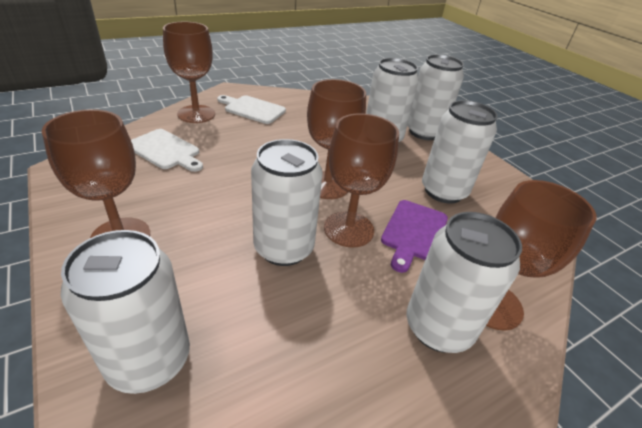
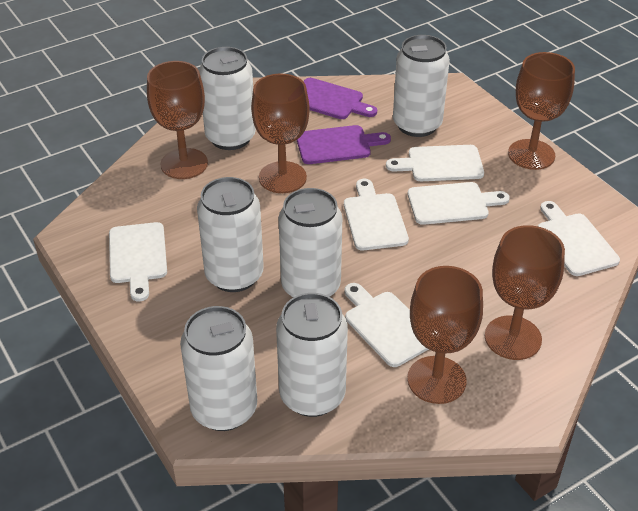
purple cutting board: 1 -> 2
white cutting board: 2 -> 6

